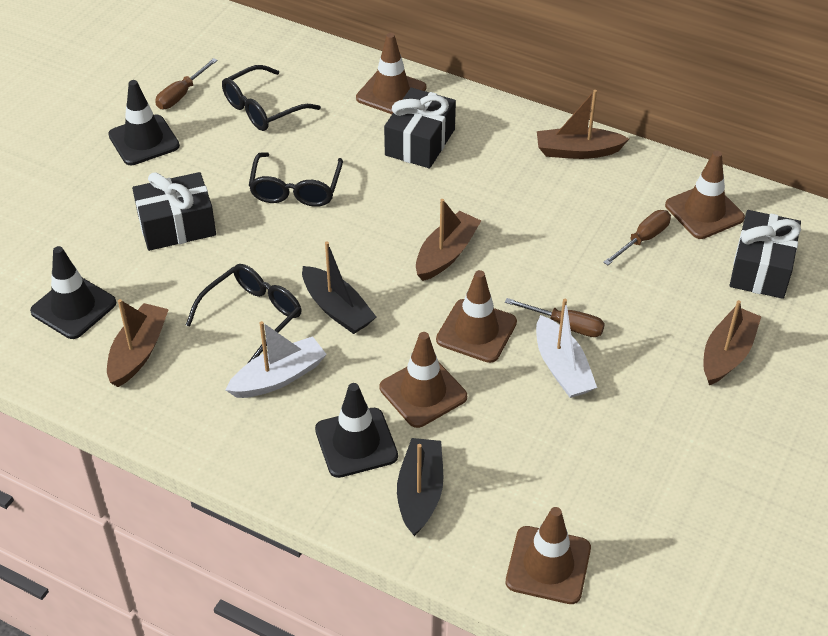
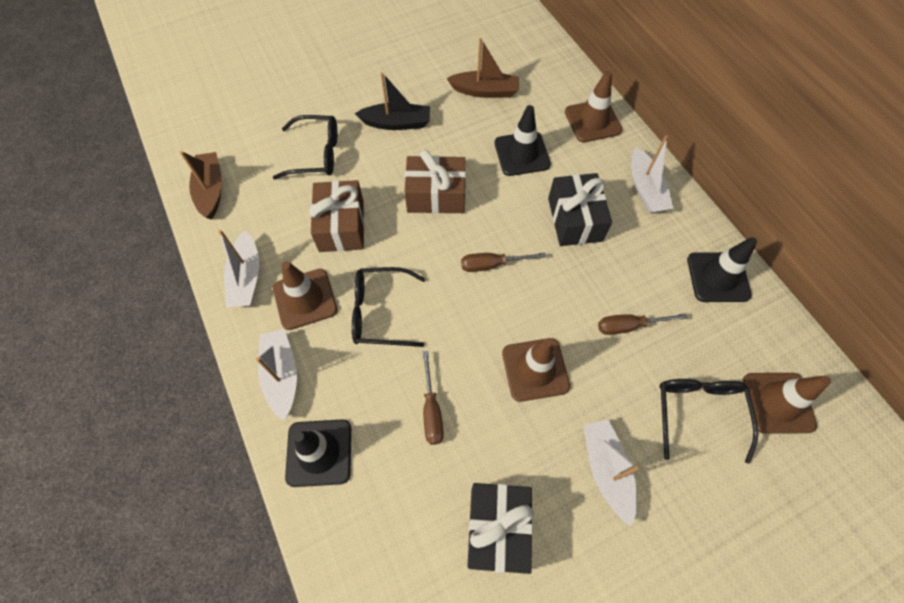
black boat: 2 -> 1
black gift: 3 -> 2
brown boat: 4 -> 2
brown gift: 0 -> 2
brown traffic cone: 5 -> 4
white boat: 2 -> 4

